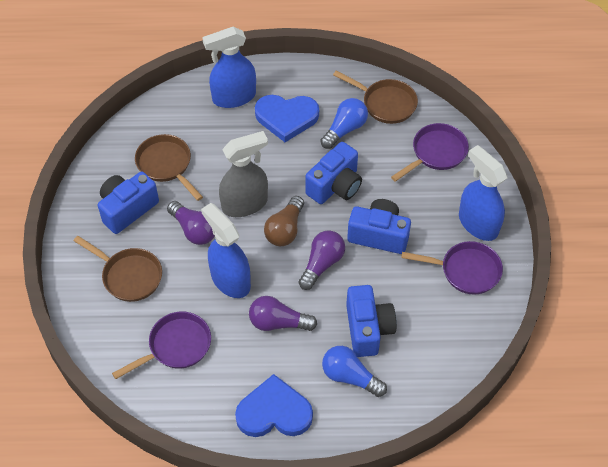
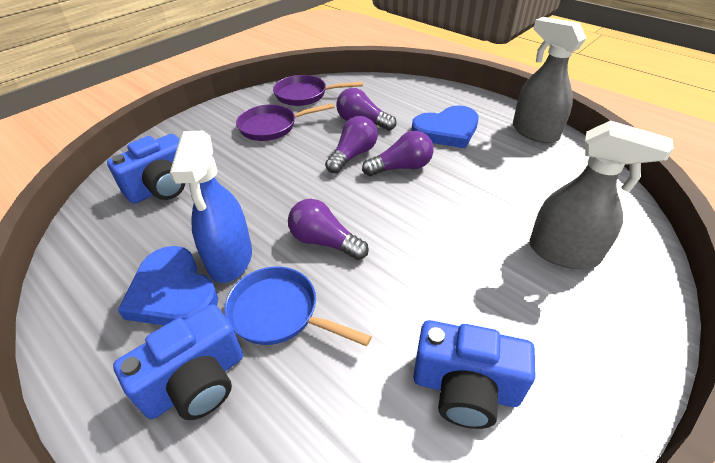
blue camera: 4 -> 3
blue light bulb: 2 -> 0
blue pan: 0 -> 1
blue spray bottle: 3 -> 1
brown light bulb: 1 -> 0
brown pan: 3 -> 0
grey spray bottle: 1 -> 2
purple light bulb: 3 -> 4
purple pan: 3 -> 2

